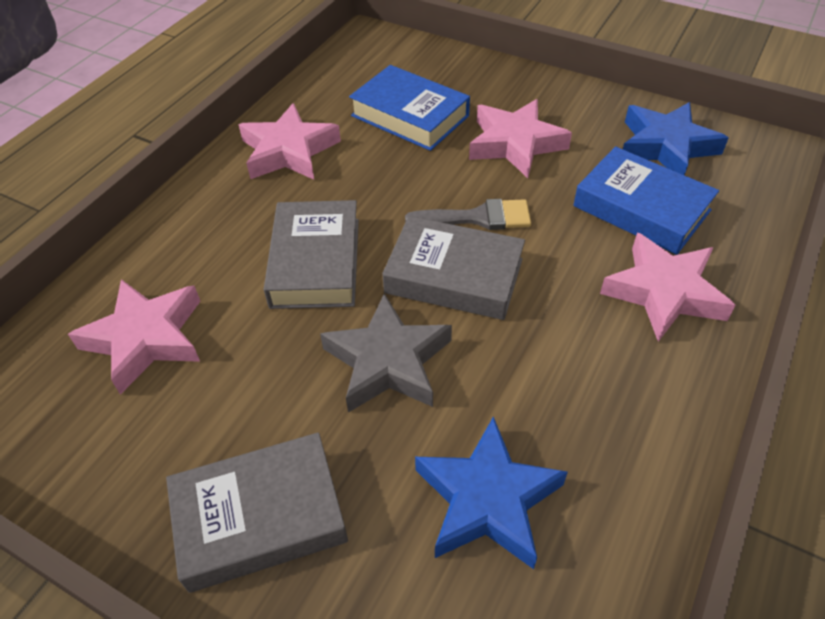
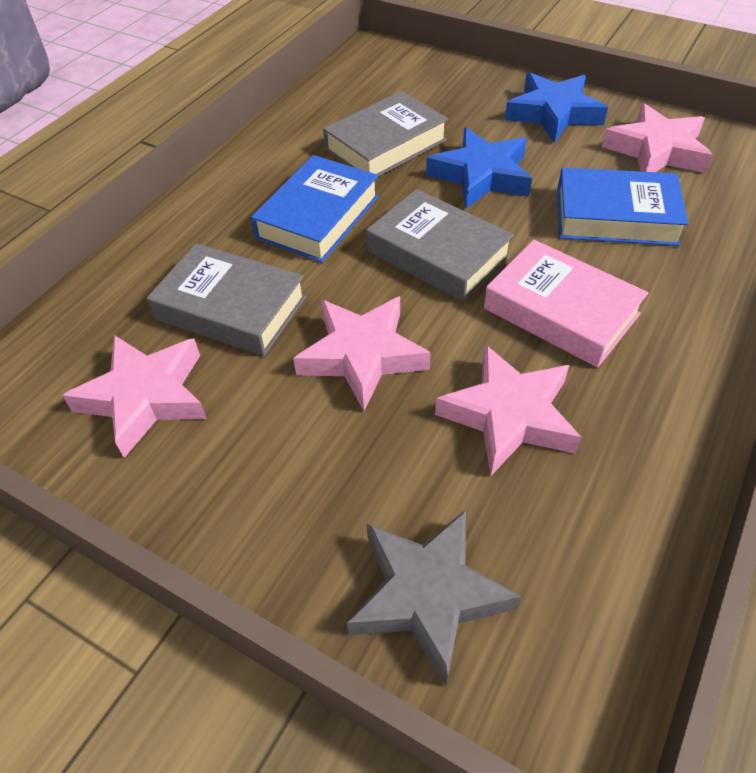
grey brush: 1 -> 0
pink book: 0 -> 1

